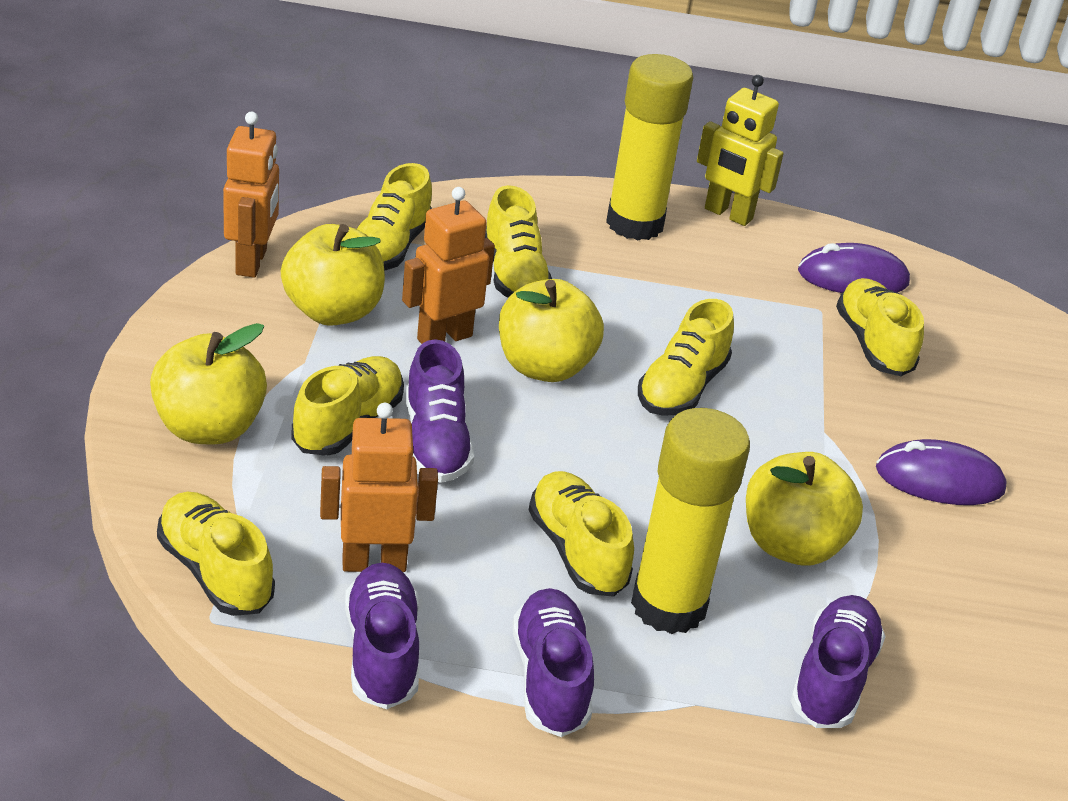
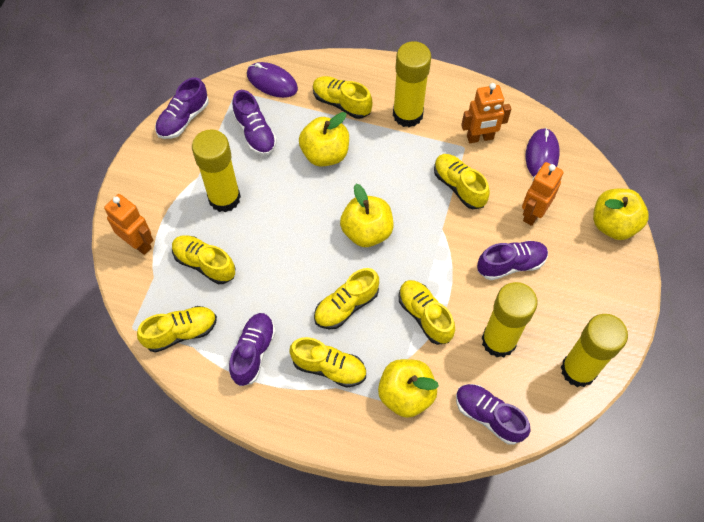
purple shoe: 4 -> 5
yellow glue stick: 2 -> 4
yellow robot: 1 -> 0

